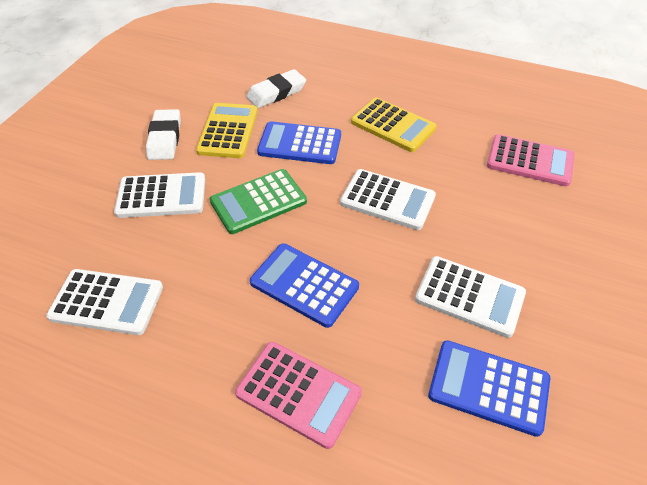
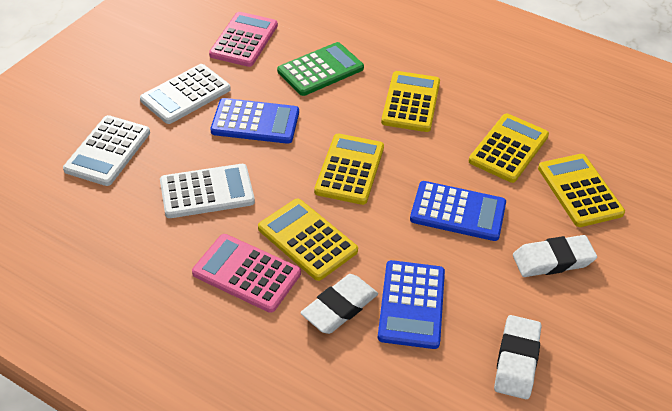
white calculator: 4 -> 3
white eraser: 2 -> 3
yellow calculator: 2 -> 5

